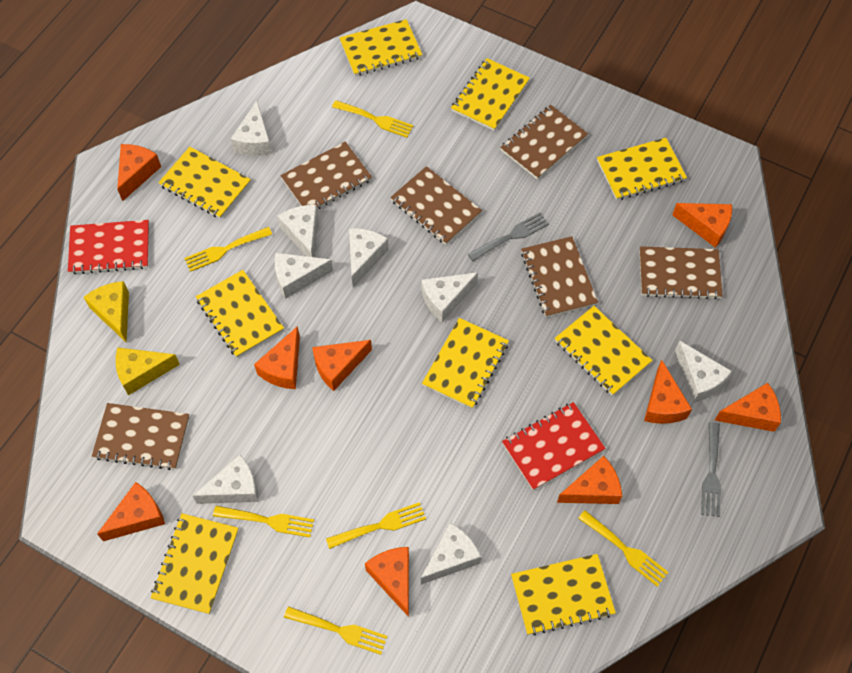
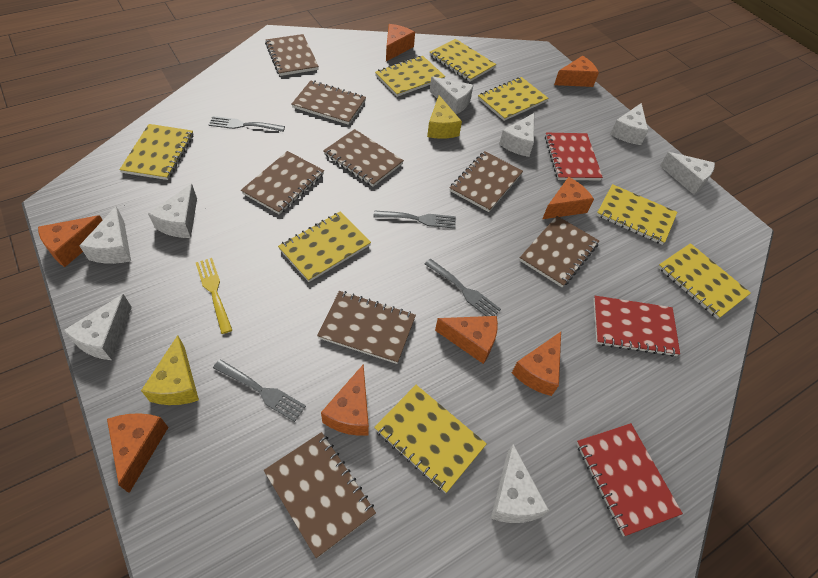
brown notebook: 6 -> 8
grey fork: 2 -> 4
orange cheese: 9 -> 8
red notebook: 2 -> 3
yellow fork: 6 -> 1
yellow notebook: 9 -> 8

